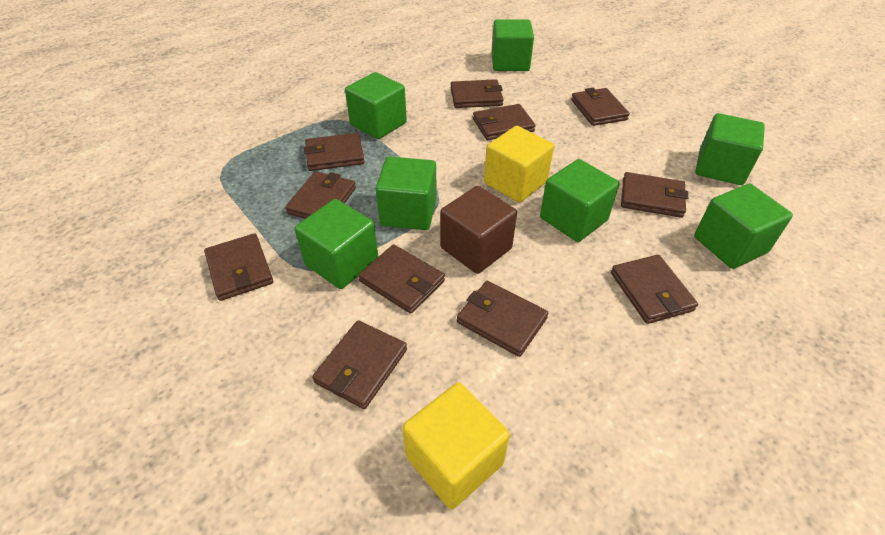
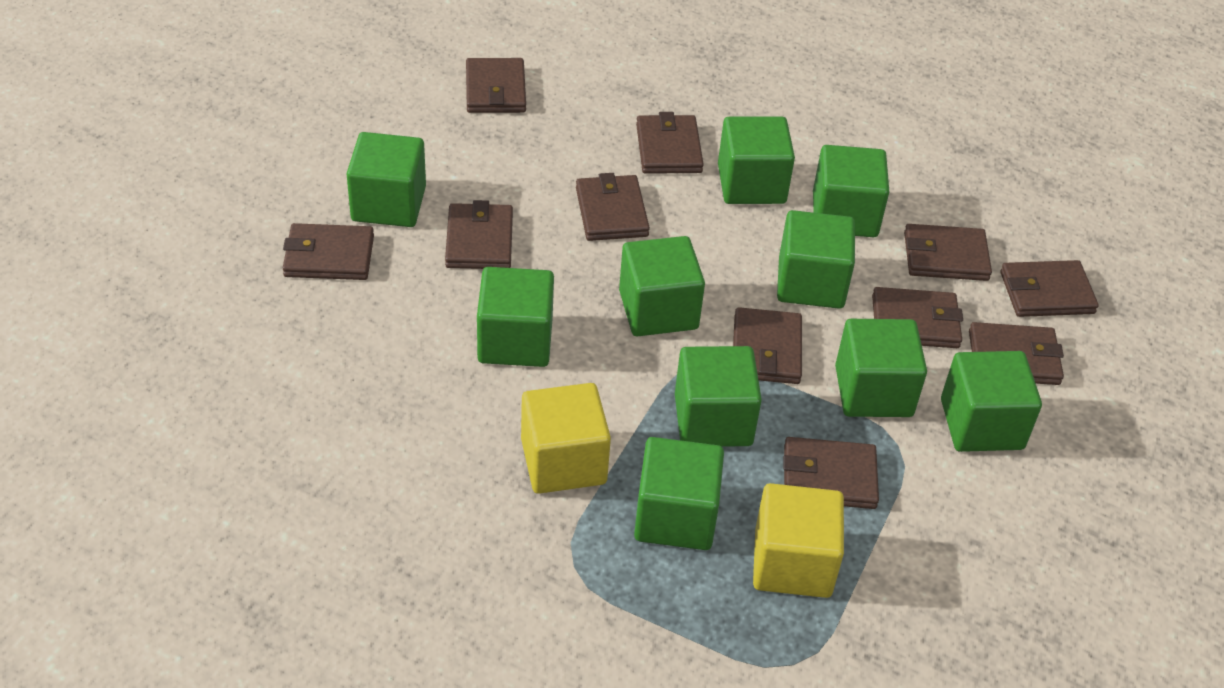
brown cube: 1 -> 0
green cube: 7 -> 10

